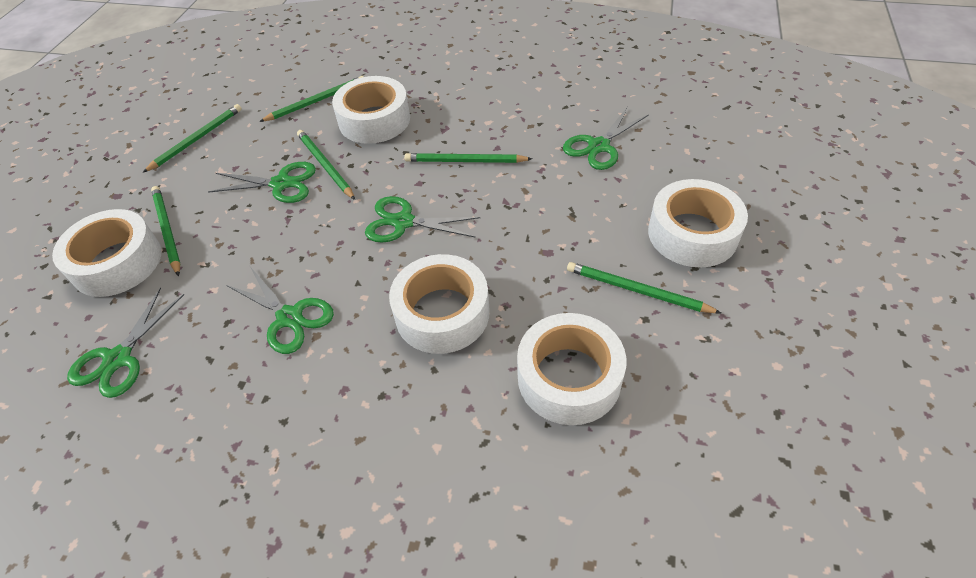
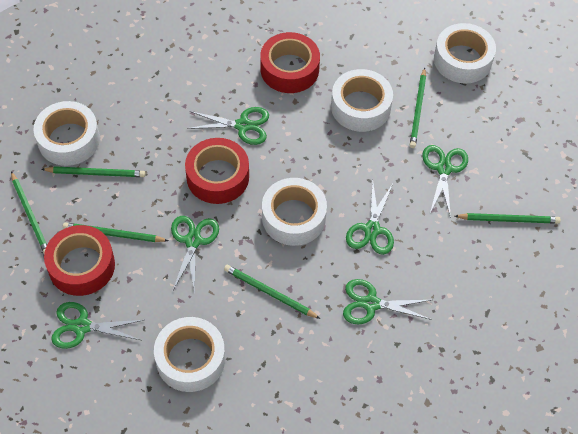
green scissors: 5 -> 6
red tape: 0 -> 3

